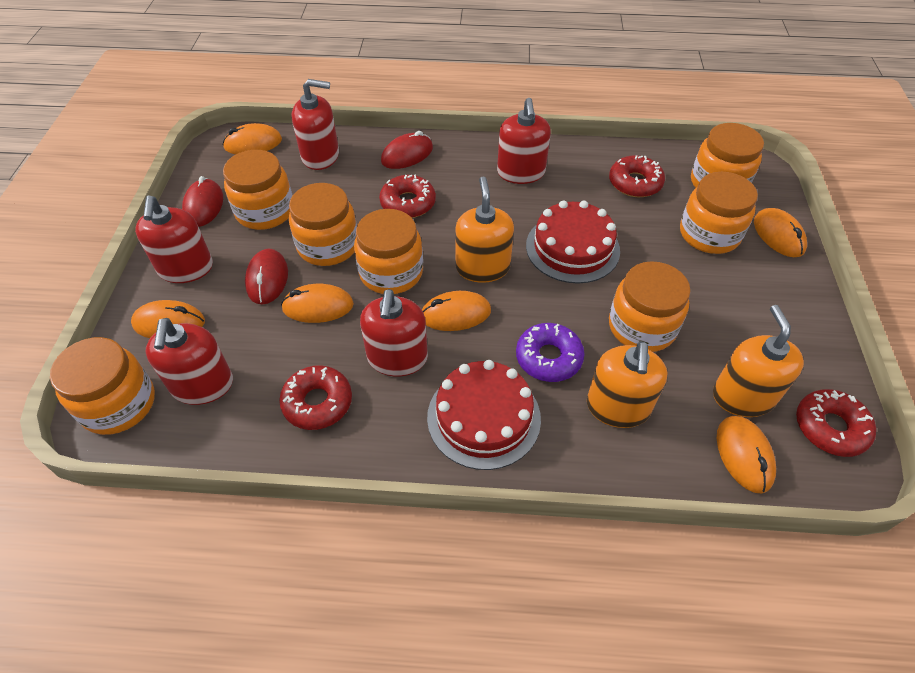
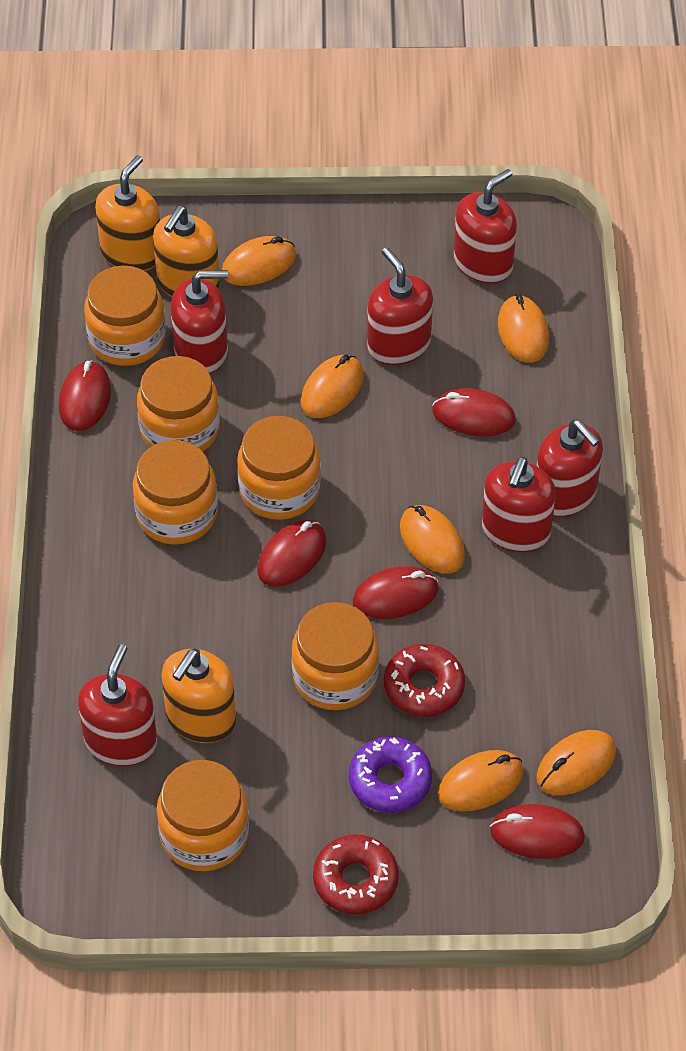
orange jar: 7 -> 6
red cake: 2 -> 0
red donut: 4 -> 2
red mouse: 3 -> 5
red soap dispenser: 5 -> 6

